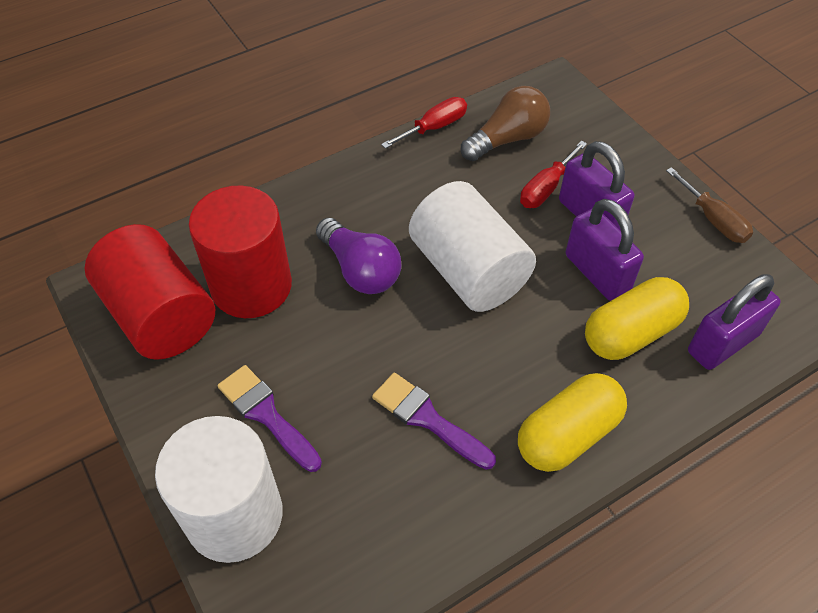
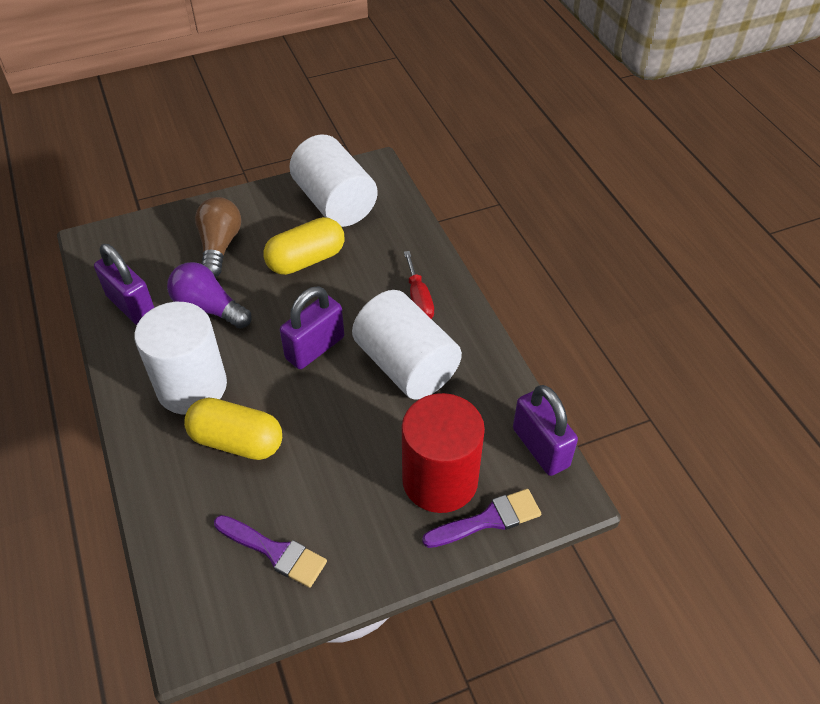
brown screwdriver: 1 -> 0
red cylinder: 2 -> 1
red screwdriver: 2 -> 1
white cylinder: 2 -> 3

